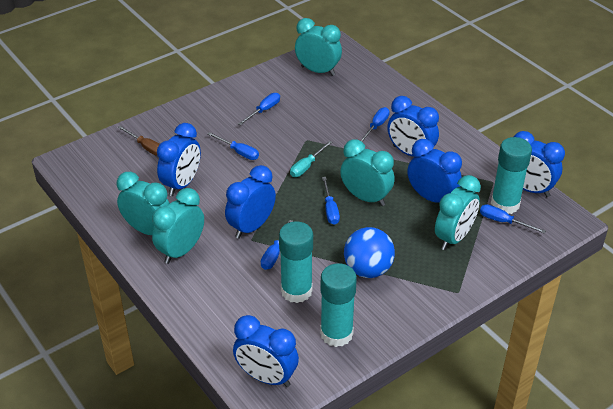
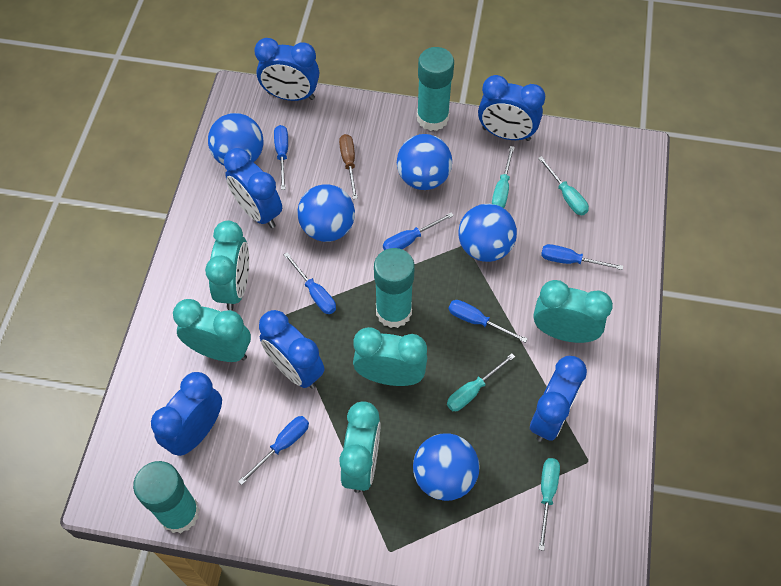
blue ball: 1 -> 5
turquoise screwdriver: 1 -> 4

